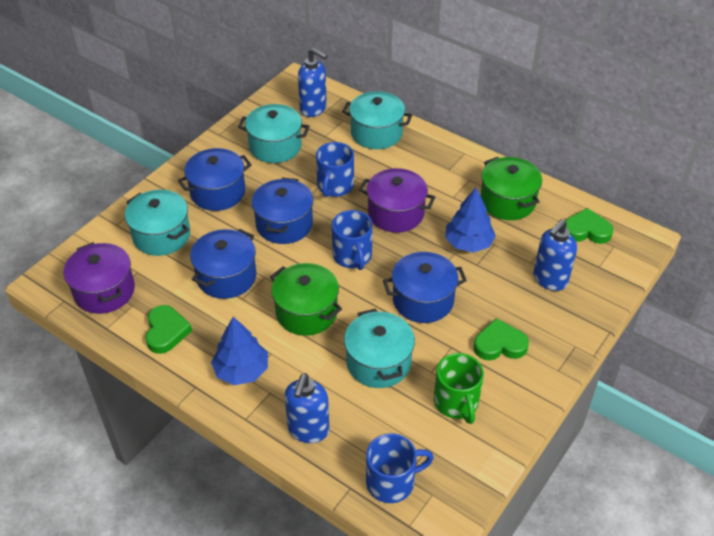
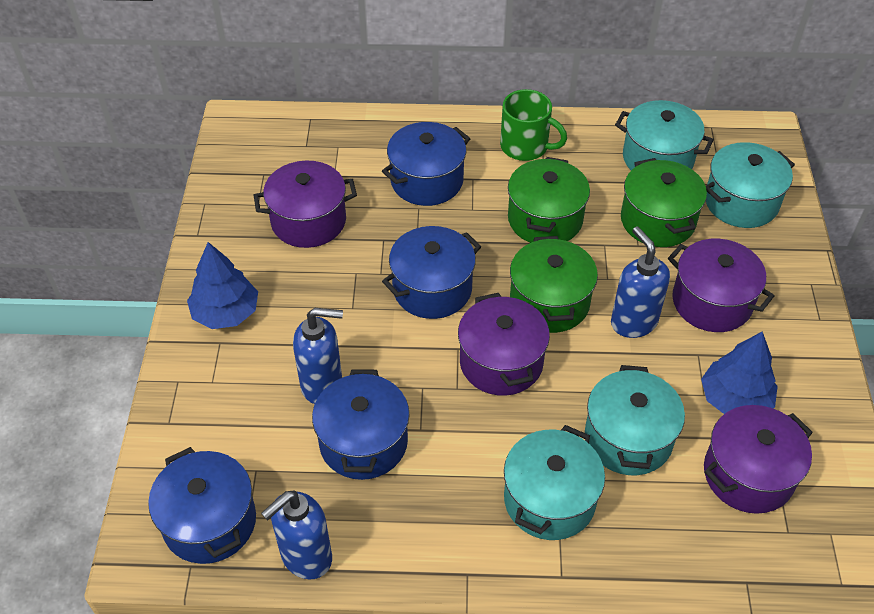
blue mug: 3 -> 0
green heart: 3 -> 0
green pot: 2 -> 3
purple pot: 2 -> 4

